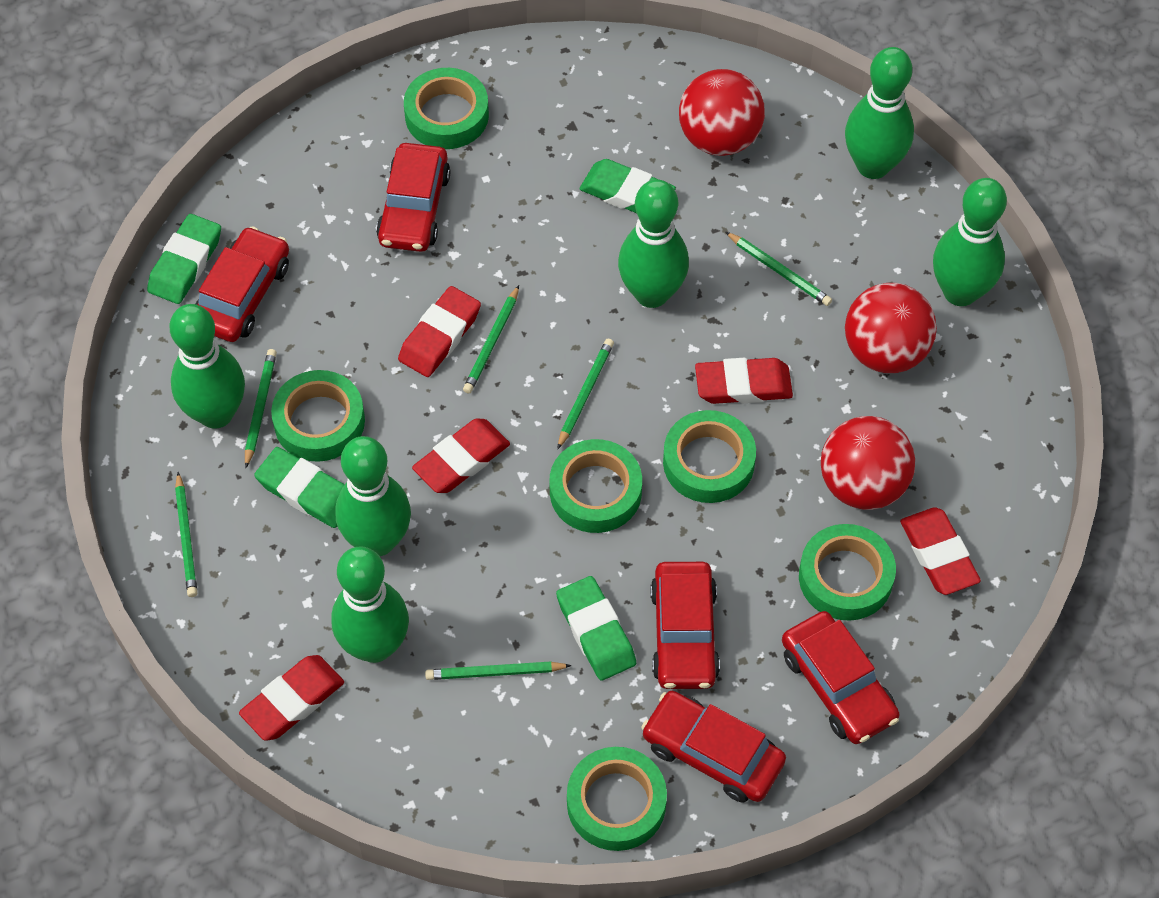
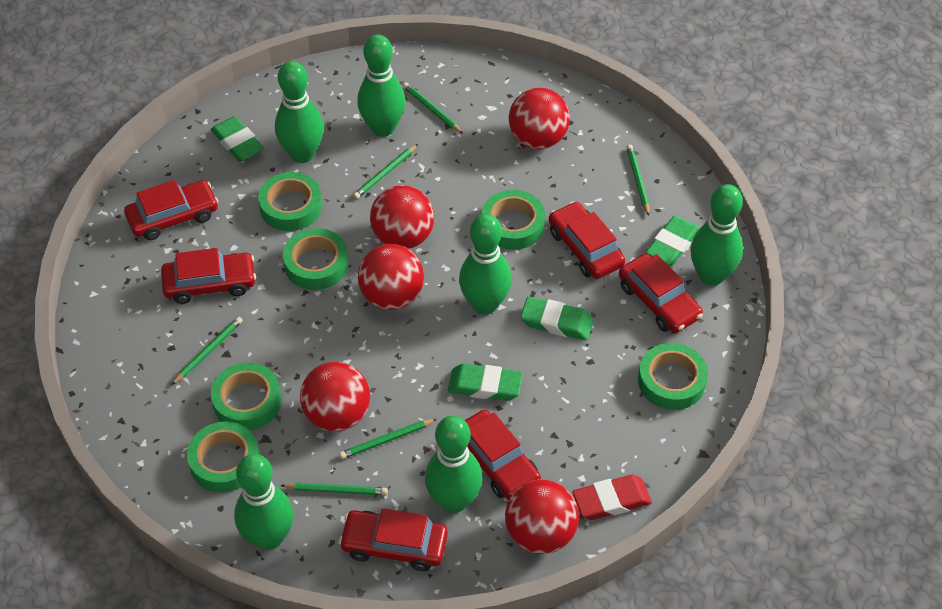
red ball: 3 -> 5
red car: 5 -> 6
red eraser: 5 -> 1

